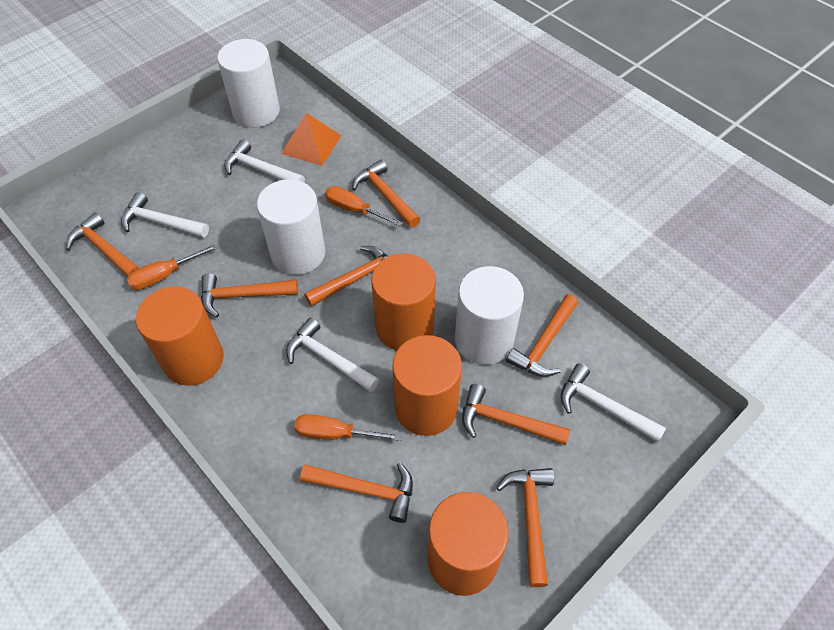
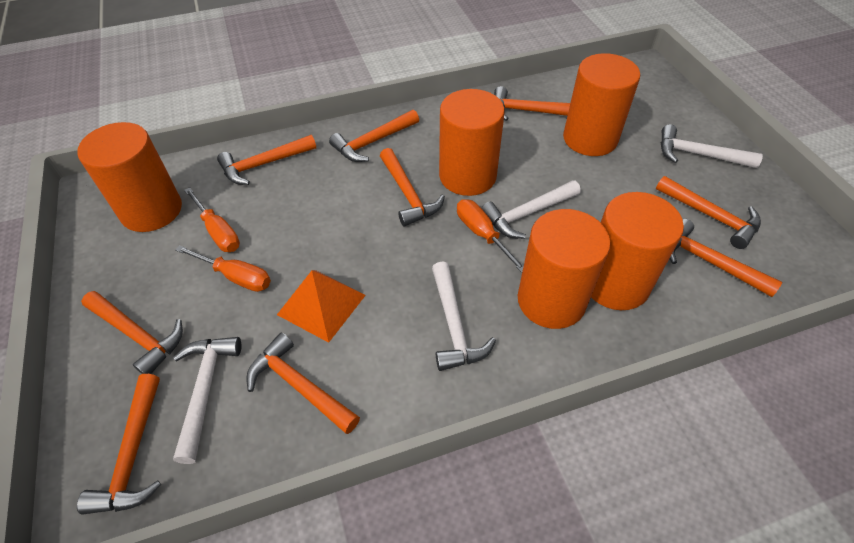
orange cylinder: 4 -> 5
orange hammer: 8 -> 9
white cylinder: 3 -> 0

